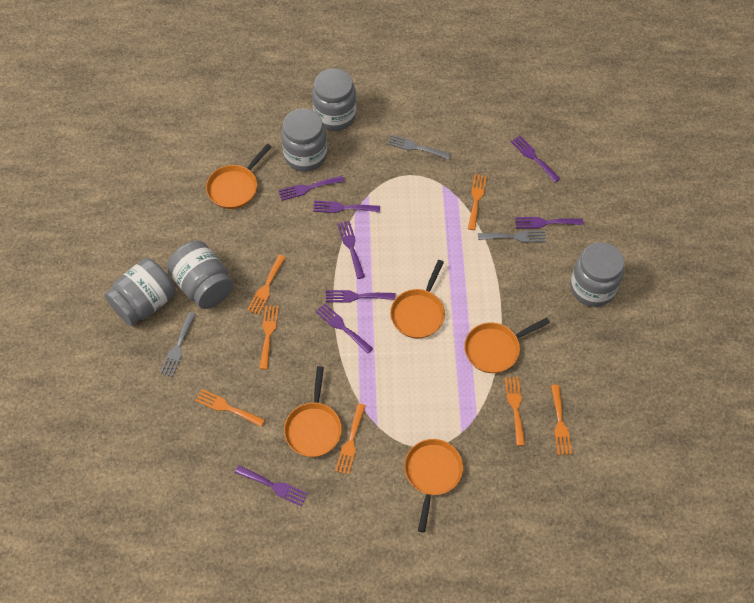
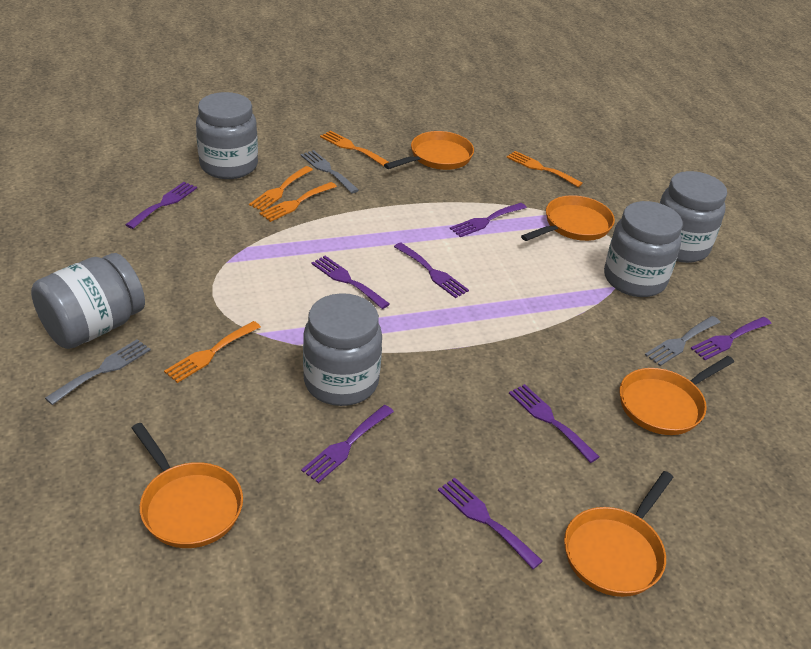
orange fork: 7 -> 5

